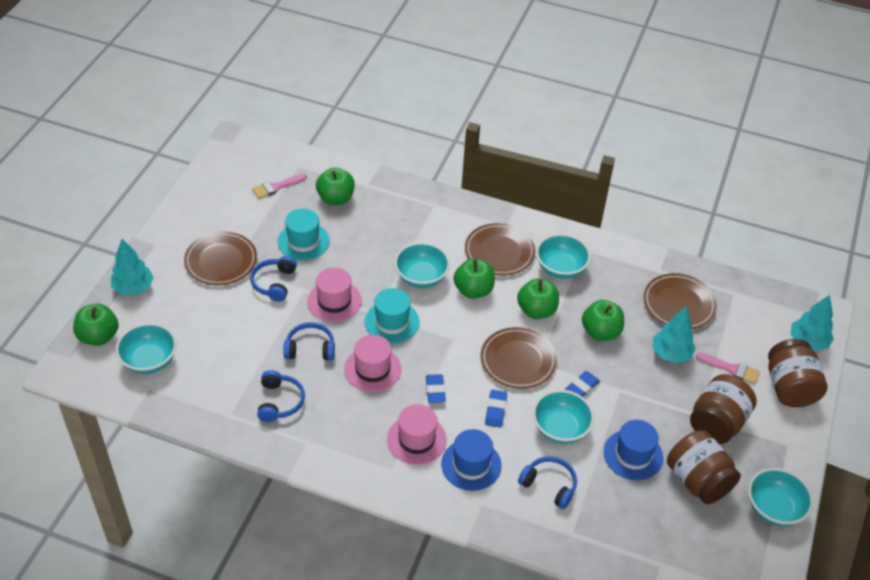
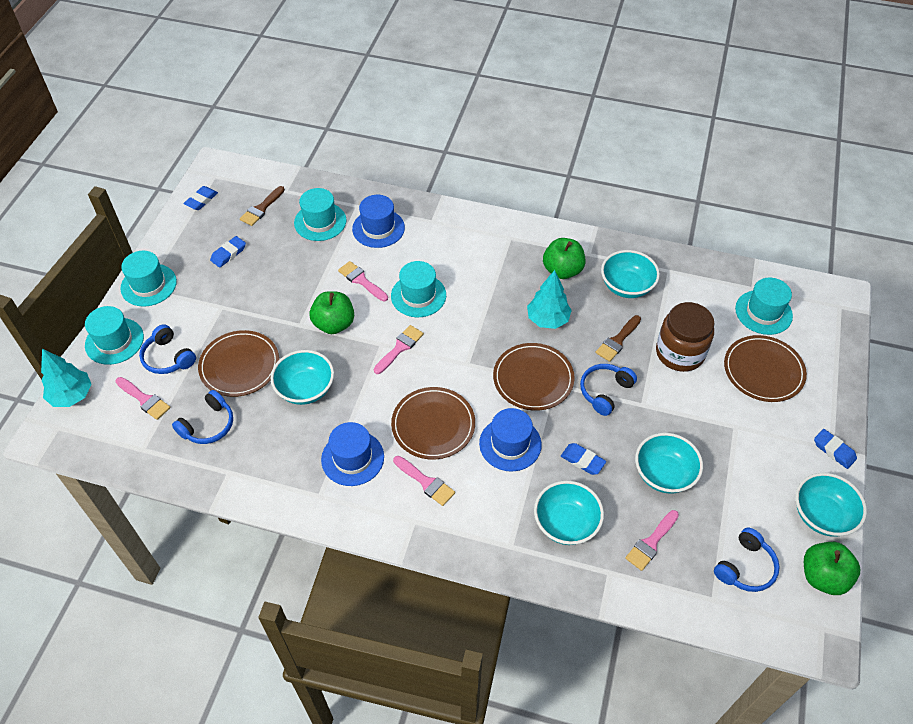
blue eraser: 3 -> 4
blue hat: 2 -> 3
brown brush: 0 -> 2
brown jar: 3 -> 1
green apple: 5 -> 3
pink brush: 2 -> 5
pink hat: 3 -> 0
turquoise hat: 2 -> 5
turquoise tree: 3 -> 2

